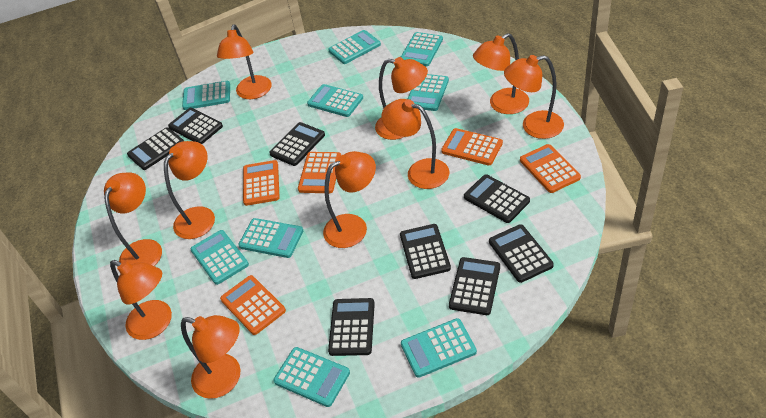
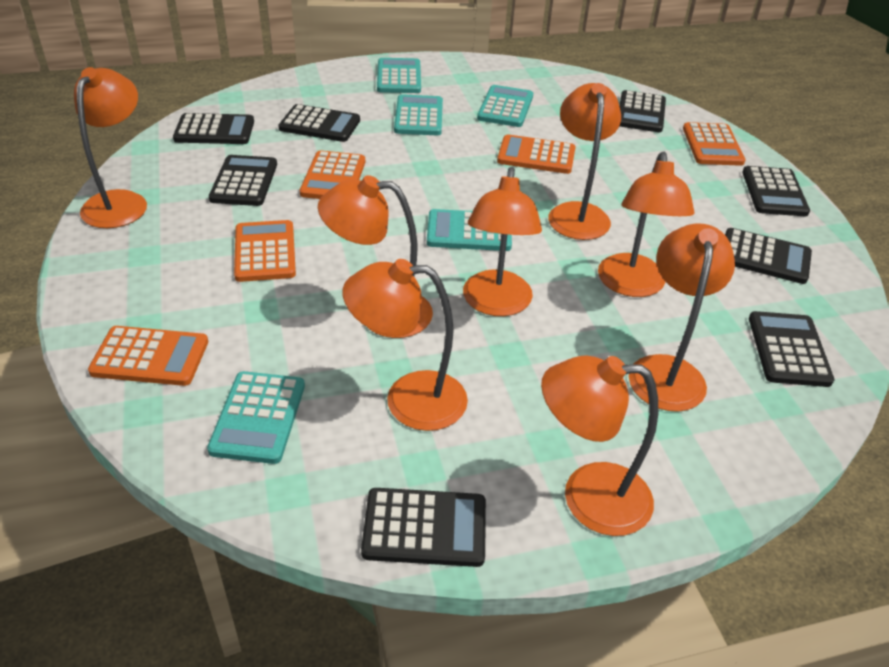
orange lamp: 10 -> 8
turquoise calculator: 9 -> 5

